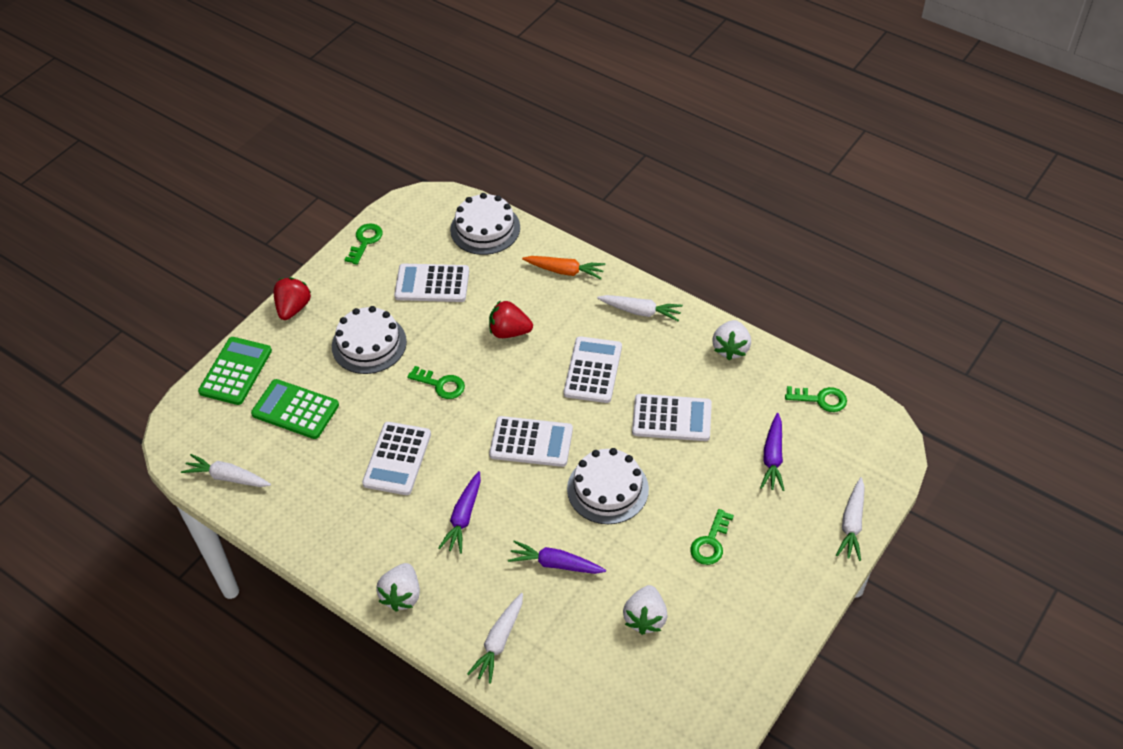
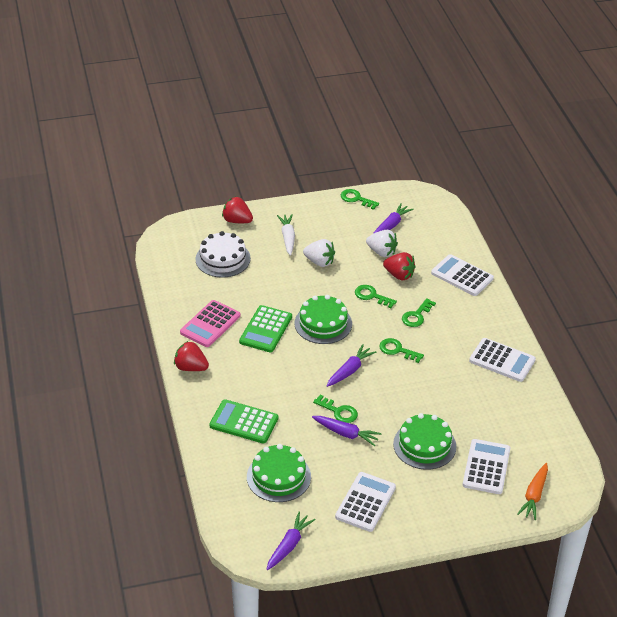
green cake: 0 -> 3
green key: 4 -> 5
pink calculator: 0 -> 1
purple carrot: 3 -> 4
red strawberry: 2 -> 3
white cake: 3 -> 1
white calculator: 5 -> 4
white carrot: 4 -> 1
white strawberry: 3 -> 2

